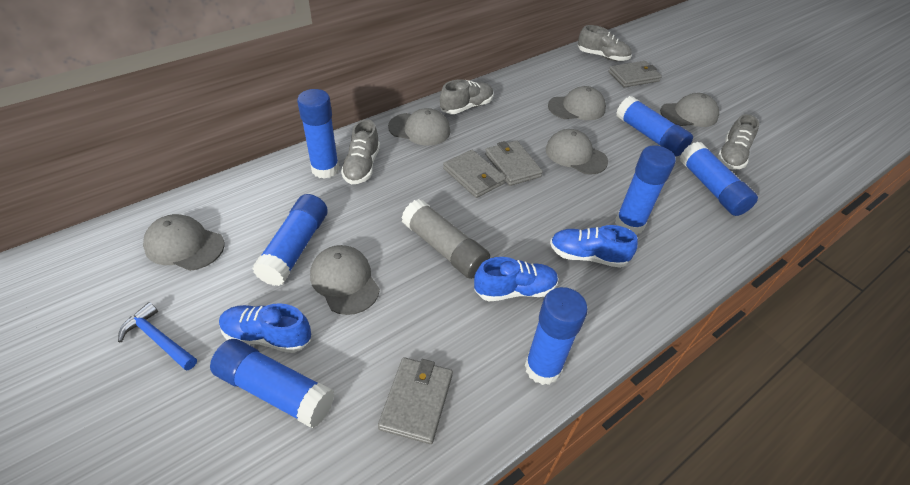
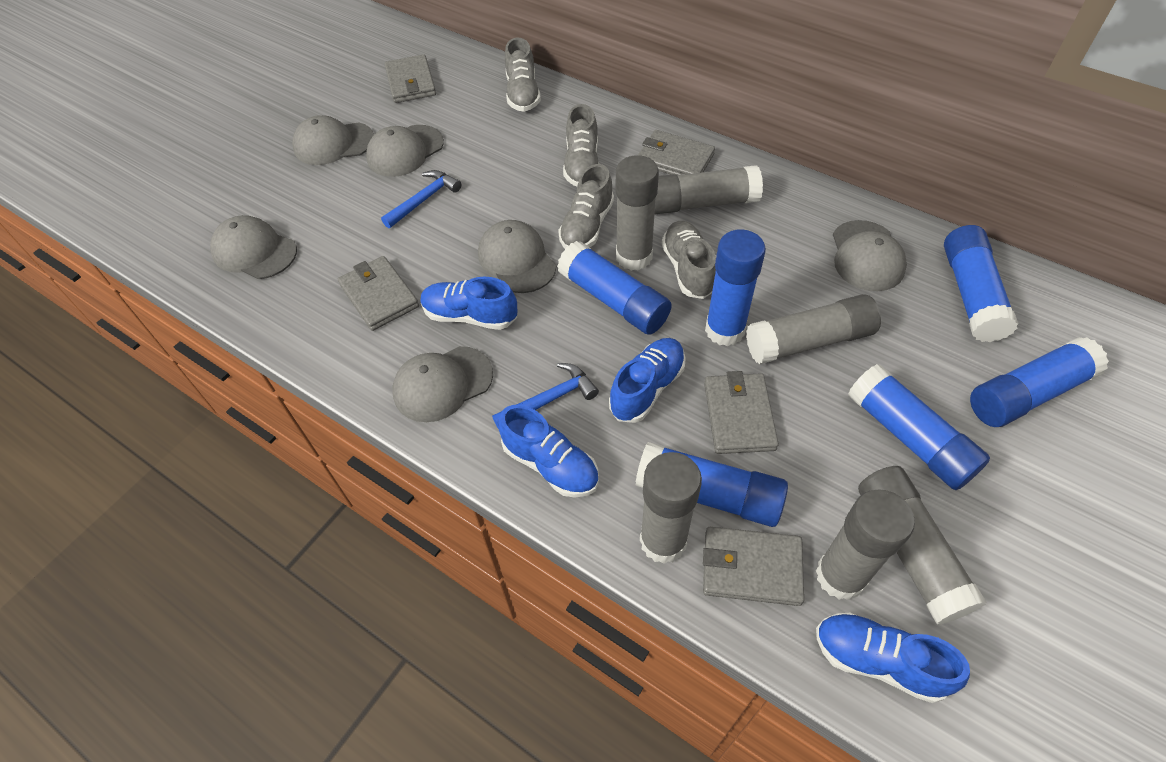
blue glue stick: 7 -> 6
blue hammer: 1 -> 2
blue shoe: 3 -> 4
grey glue stick: 1 -> 6
grey wallet: 4 -> 5

